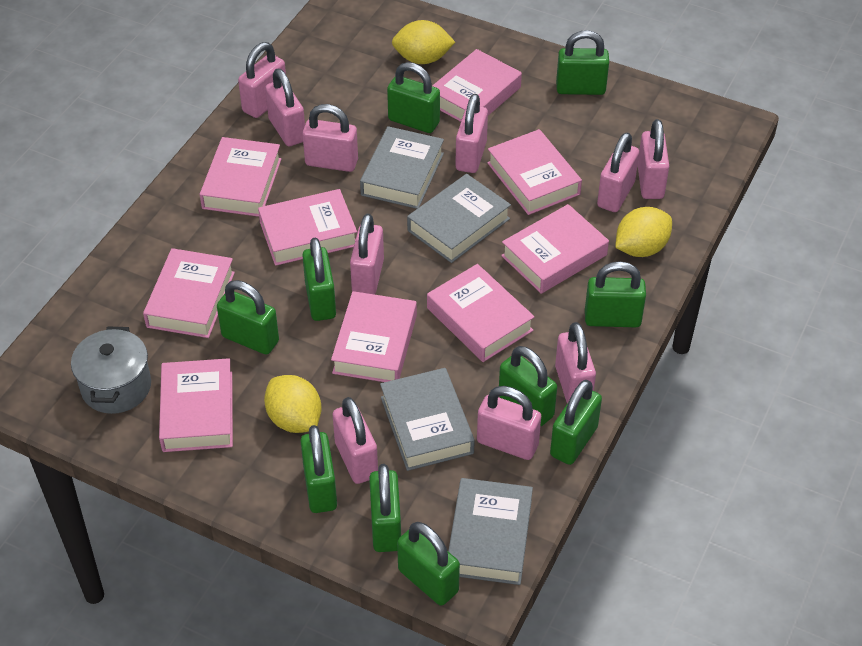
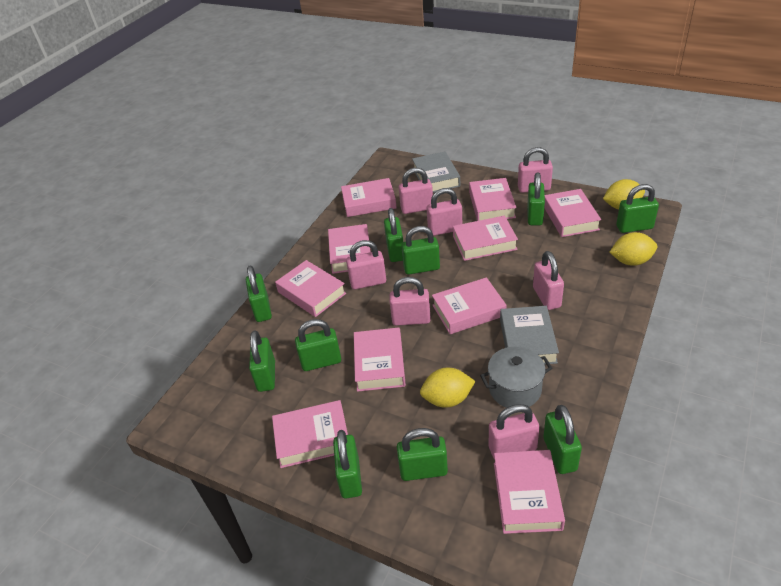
grey book: 4 -> 2
pink book: 9 -> 10
pink padlock: 10 -> 7

